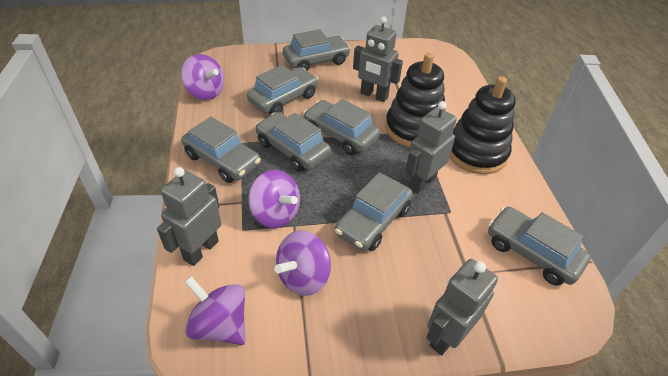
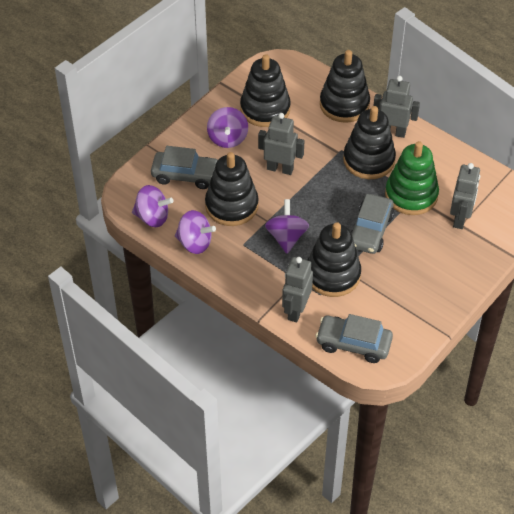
black stacking toy: 2 -> 5
green stacking toy: 0 -> 1
grey car: 7 -> 3

